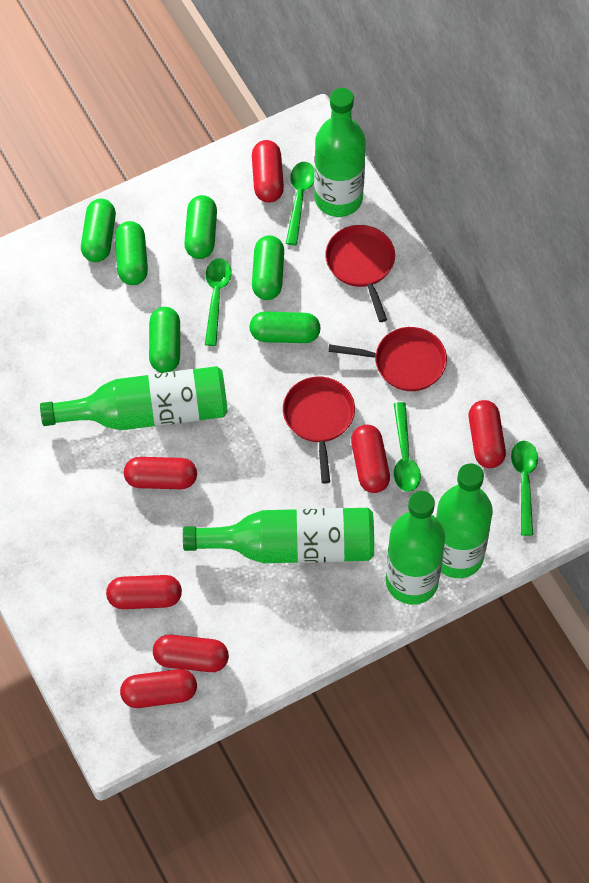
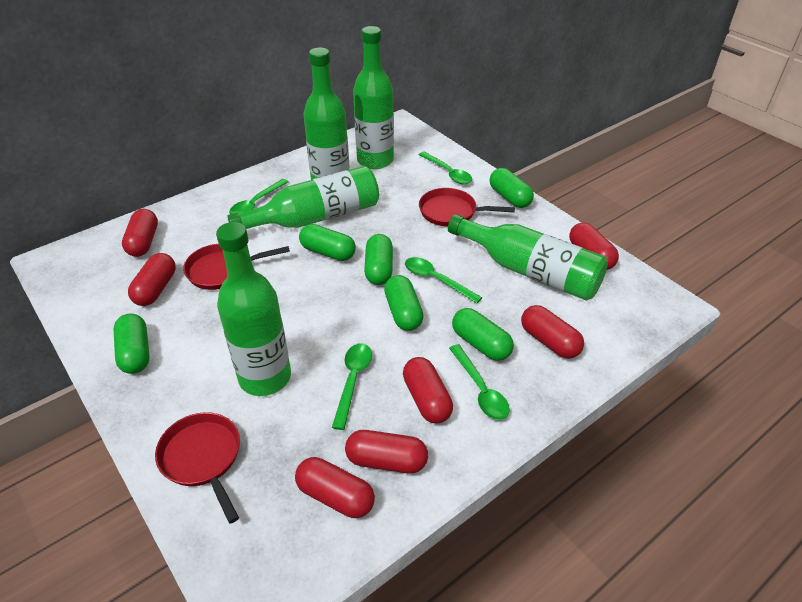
green spoon: 4 -> 5

